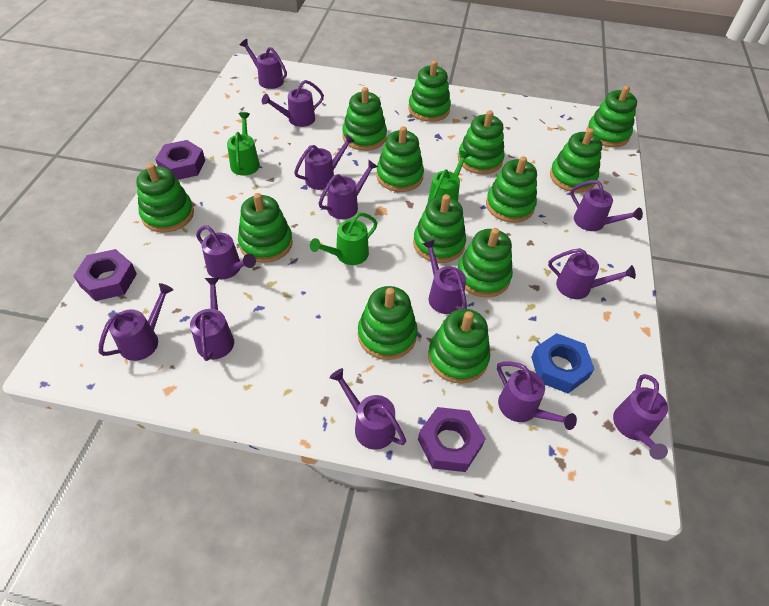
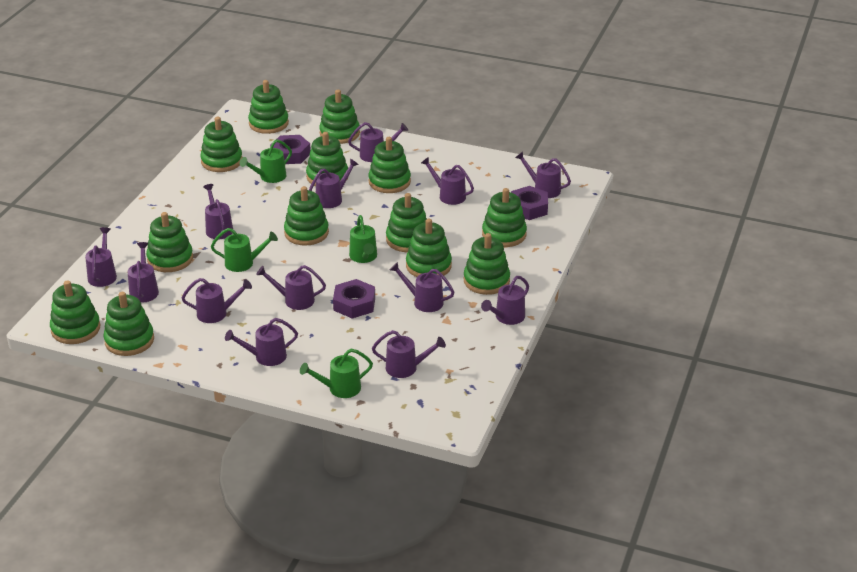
blue nut: 1 -> 0
green watering can: 3 -> 4

